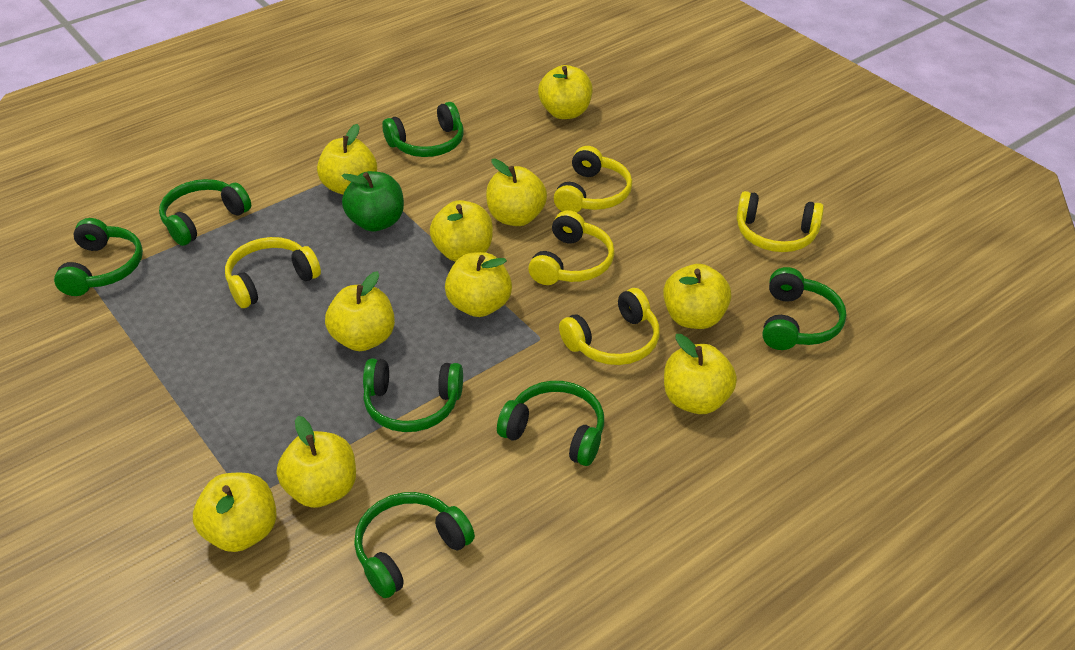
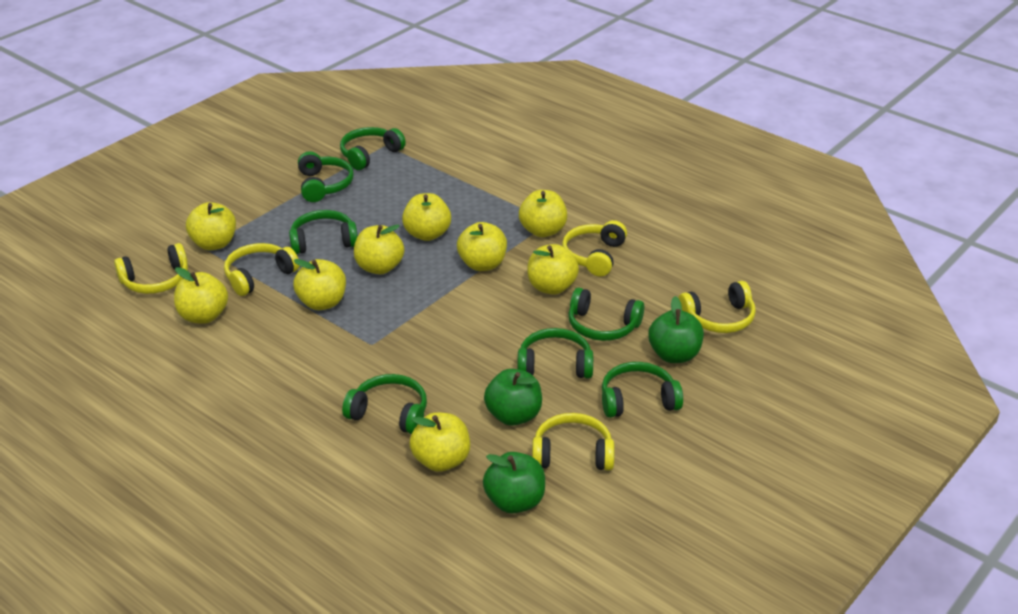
green apple: 1 -> 3
yellow apple: 10 -> 9

